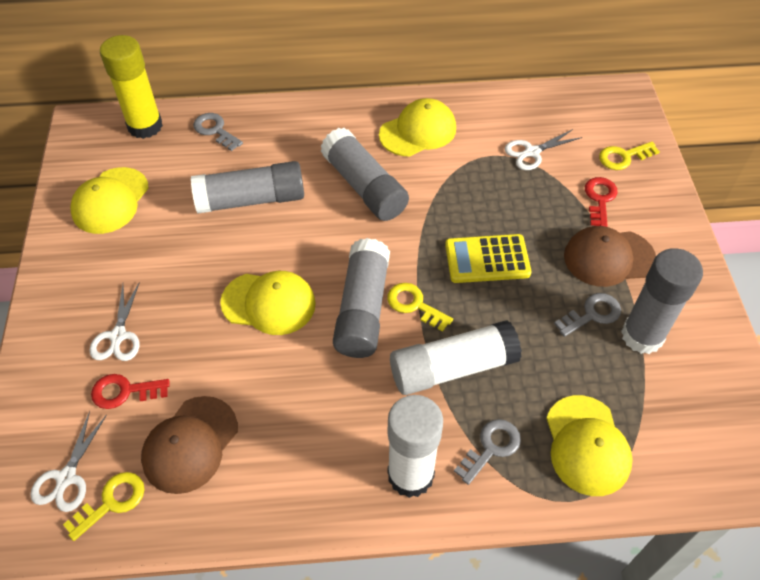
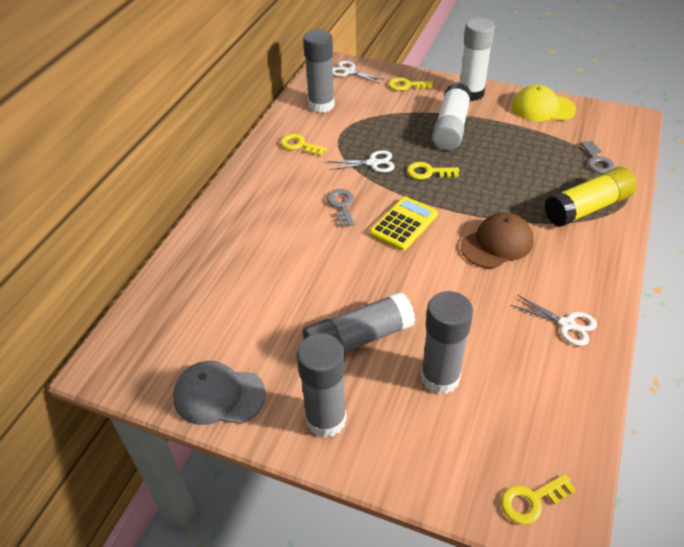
brown cap: 2 -> 1
grey cap: 0 -> 1
grey key: 3 -> 2
red key: 2 -> 0
yellow cap: 4 -> 1
yellow key: 3 -> 4

